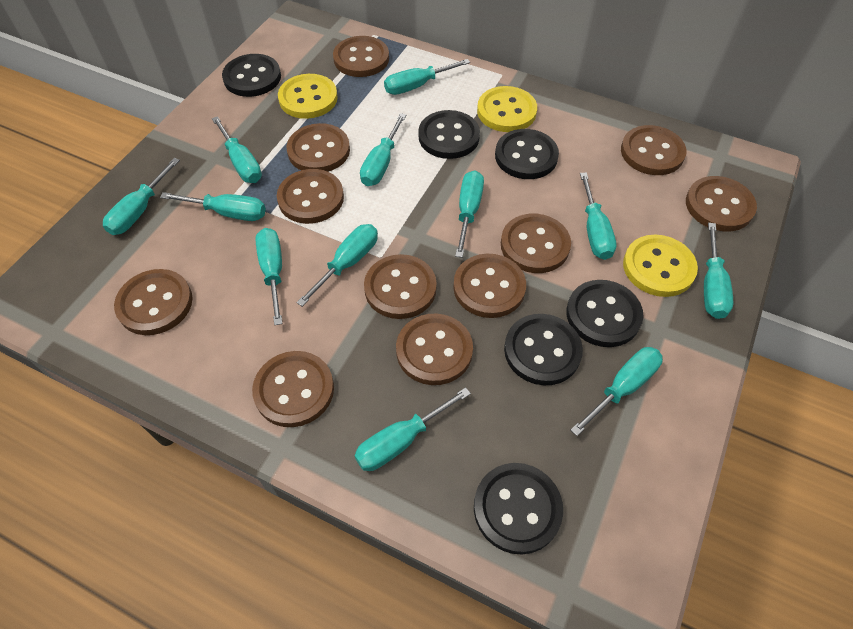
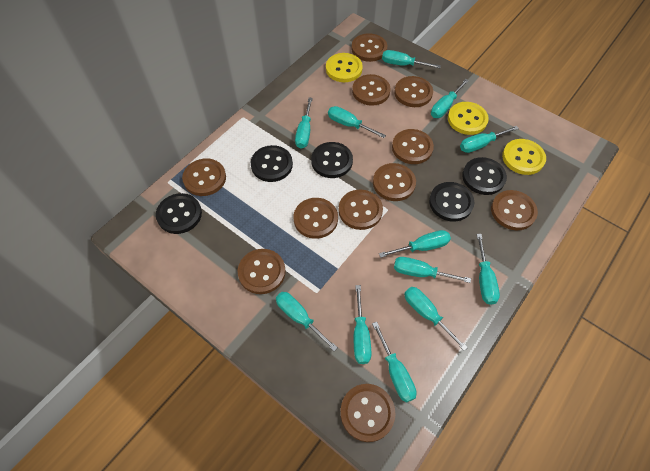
black button: 6 -> 5

